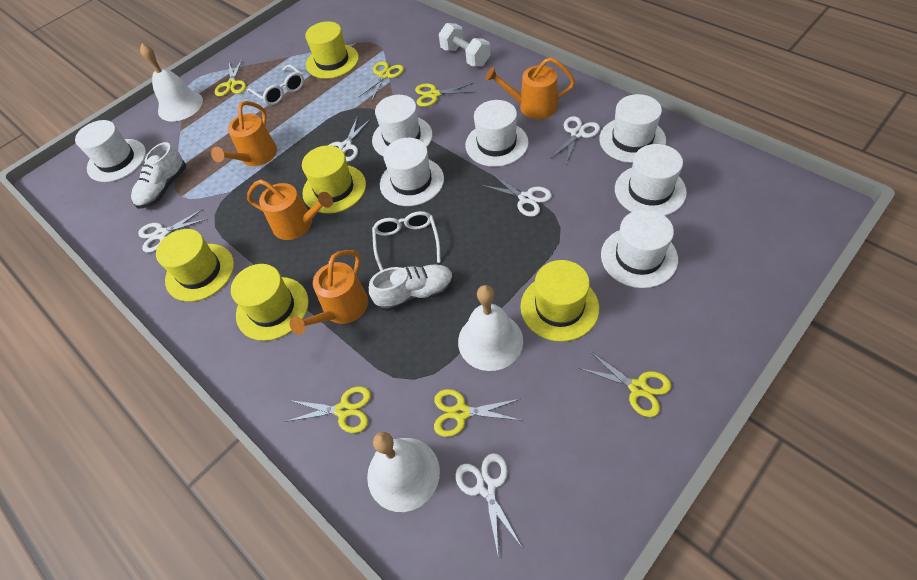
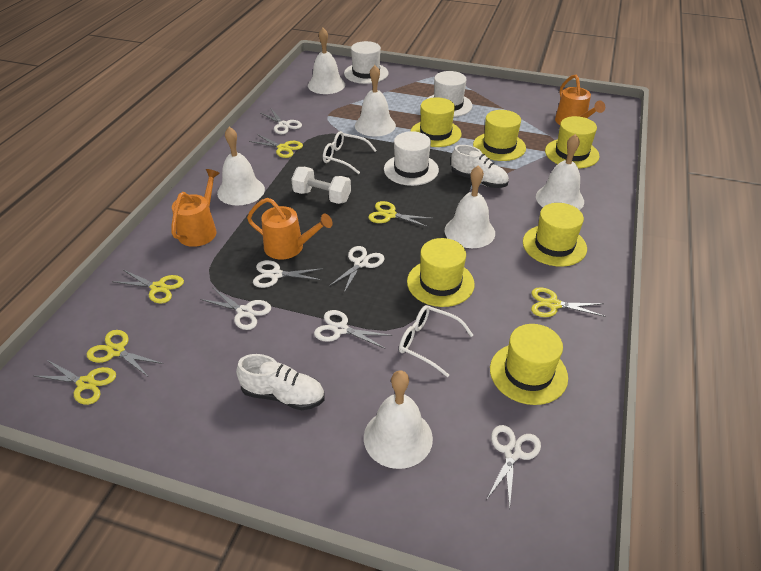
orange watering can: 4 -> 3
white bell: 3 -> 6
white hat: 7 -> 3
white scissors: 5 -> 6
yellow hat: 5 -> 6

